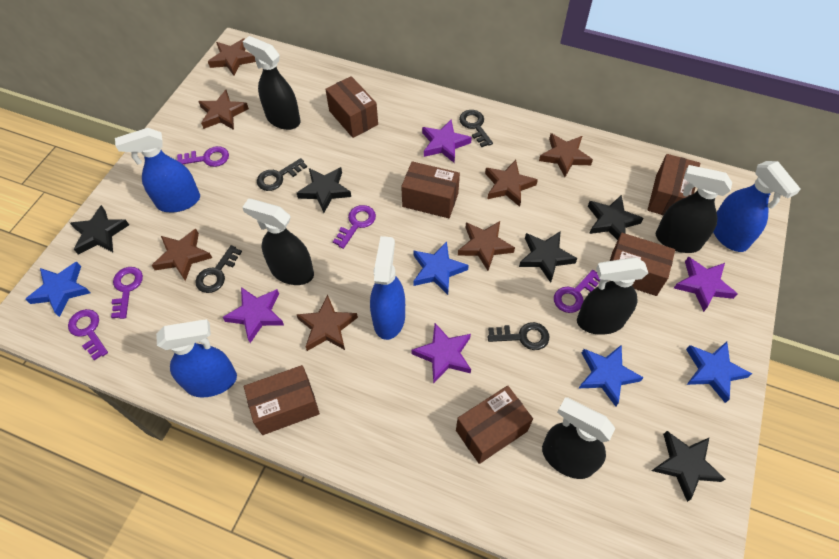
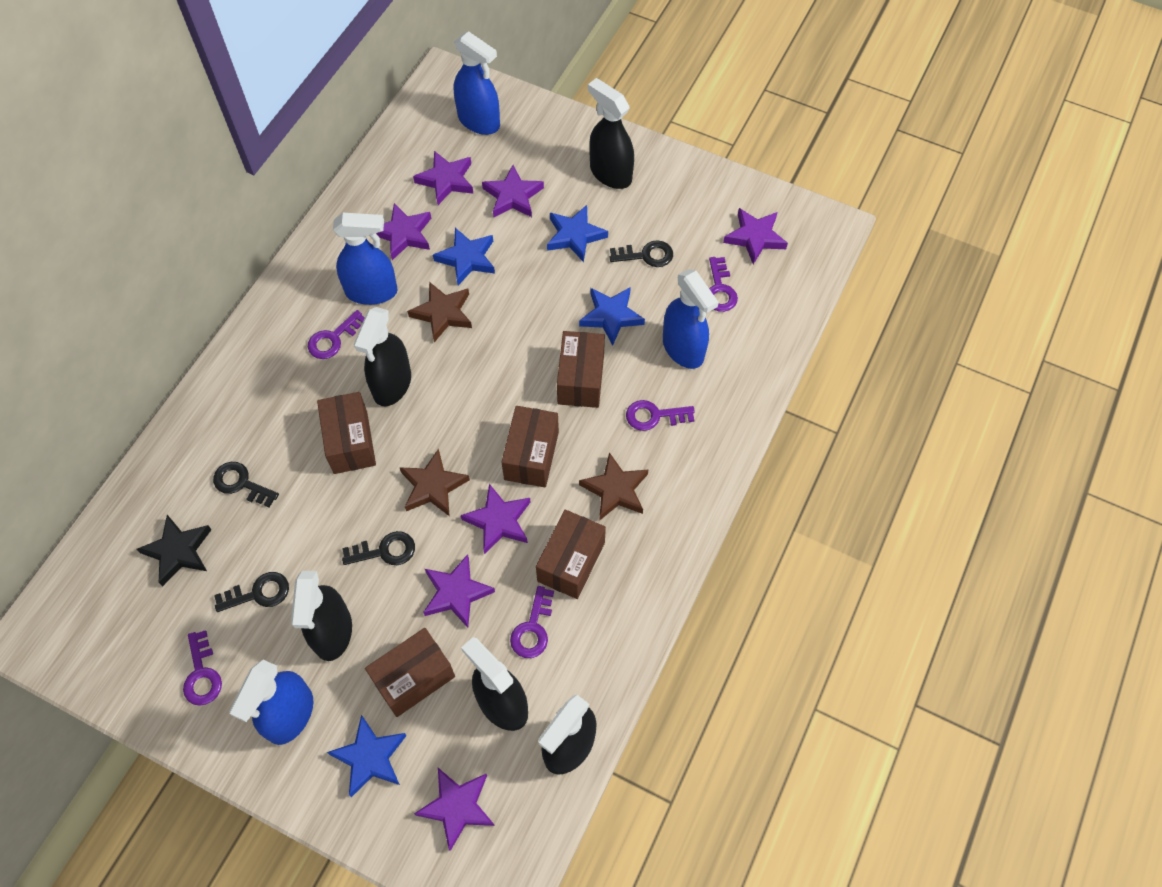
black star: 5 -> 1
brown box: 6 -> 5
brown star: 7 -> 3
purple star: 4 -> 7

